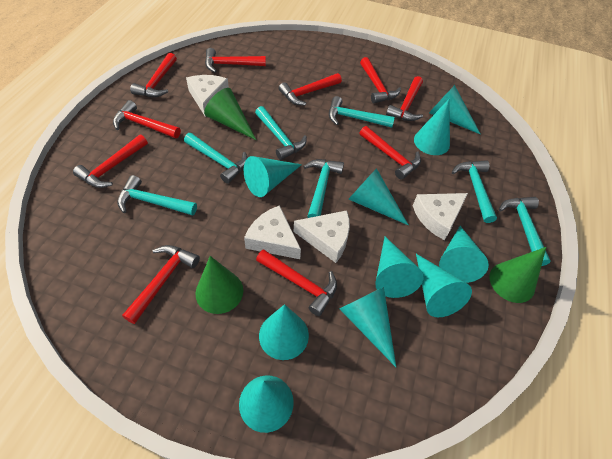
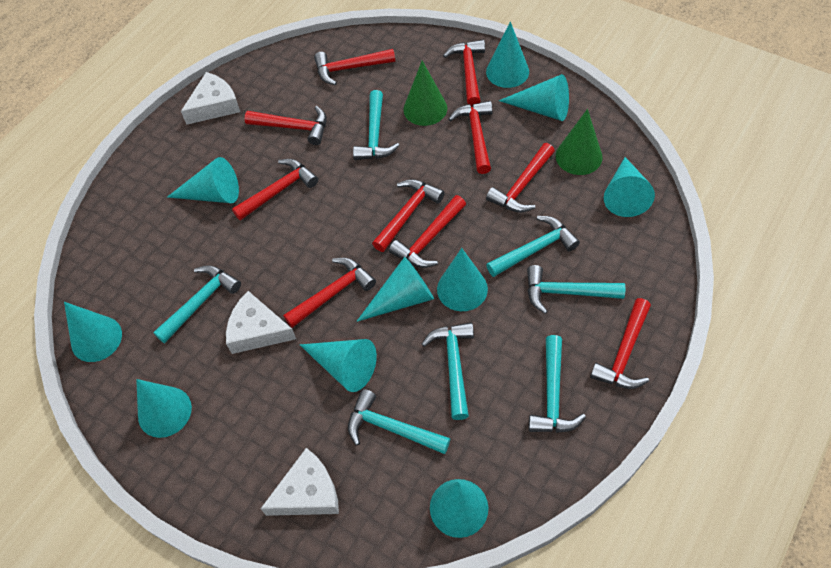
green cone: 3 -> 2
white cheese: 4 -> 3

